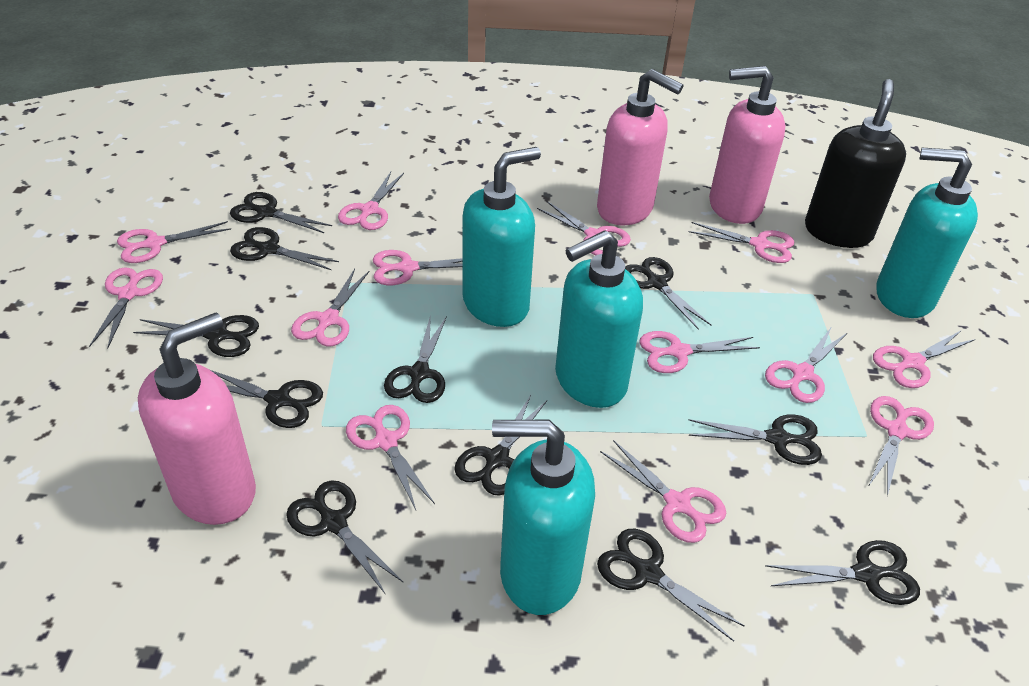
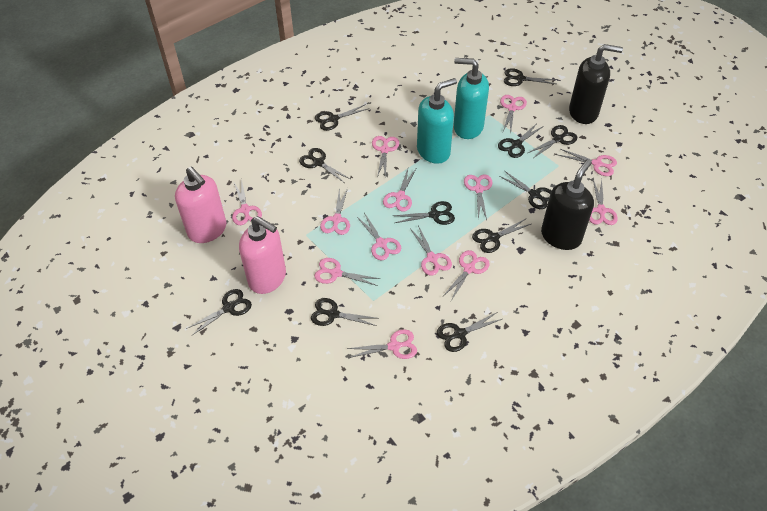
black soap dispenser: 1 -> 2
pink soap dispenser: 3 -> 2
turquoise soap dispenser: 4 -> 2

